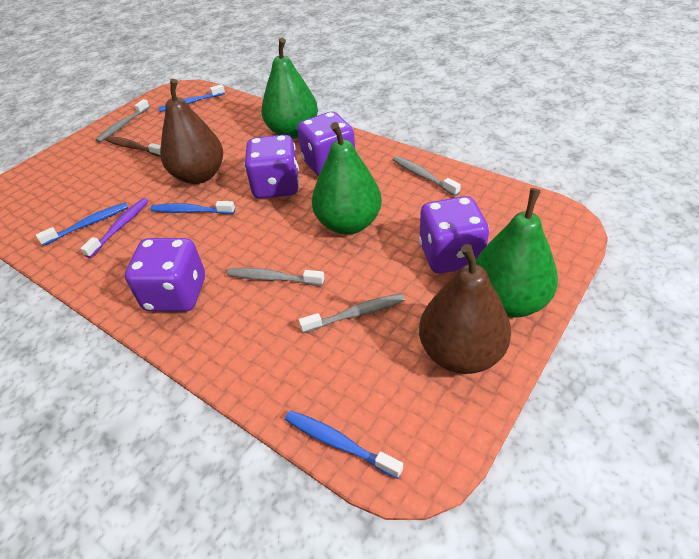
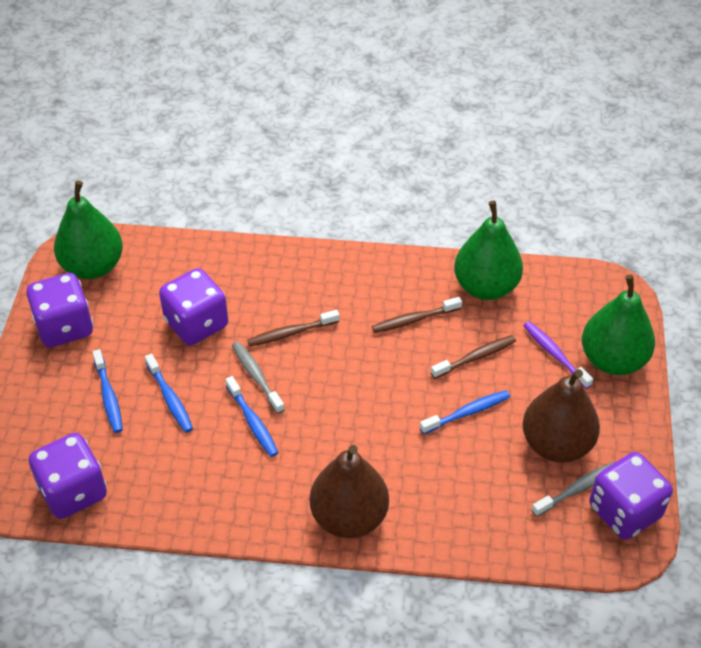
brown toothbrush: 1 -> 3
grey toothbrush: 4 -> 2

